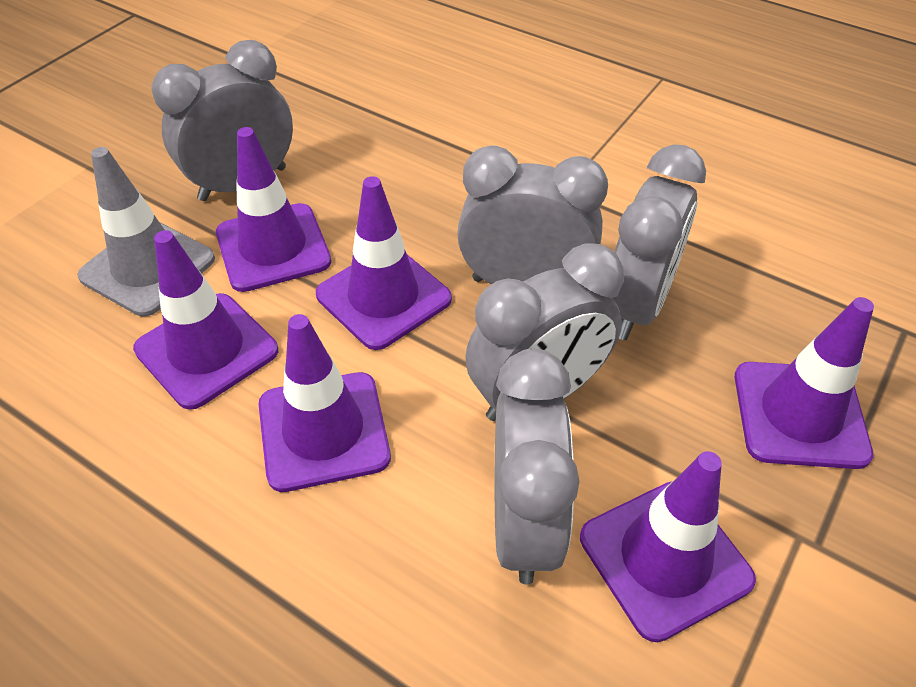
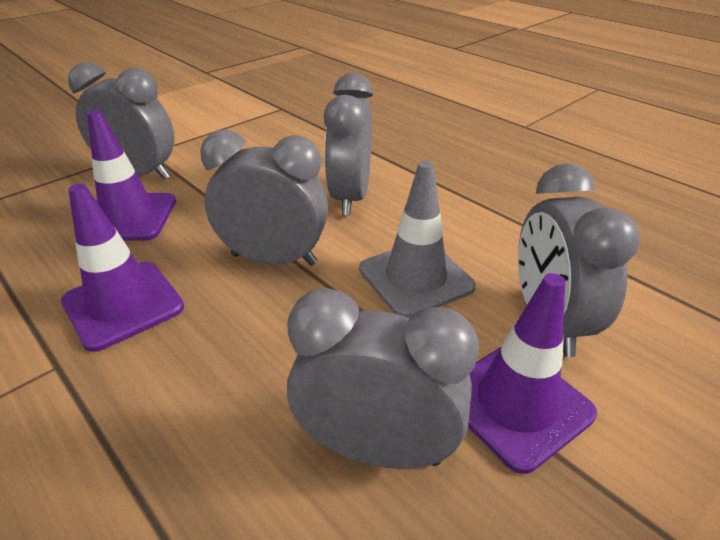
purple traffic cone: 6 -> 3

